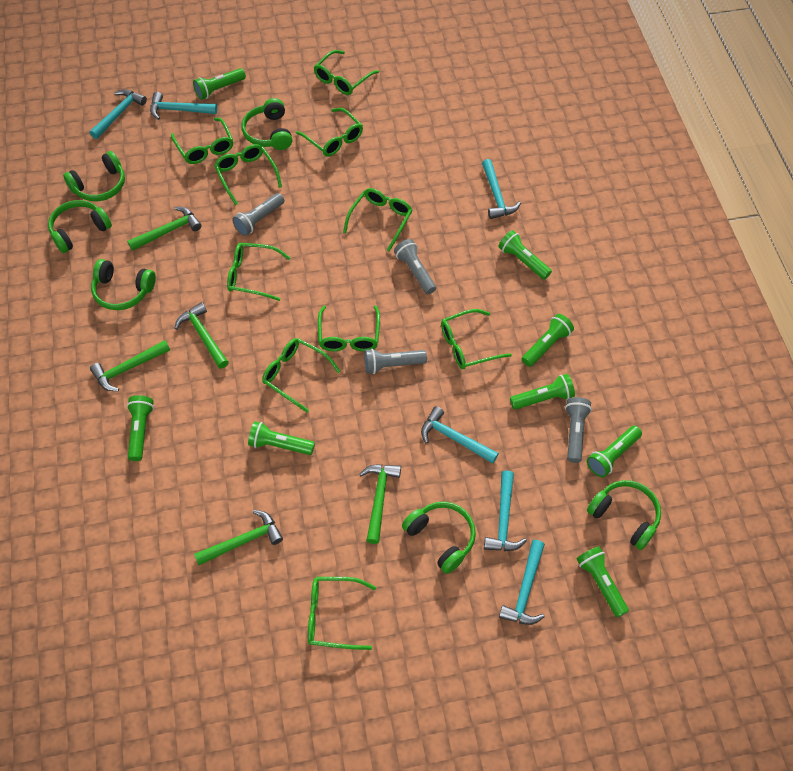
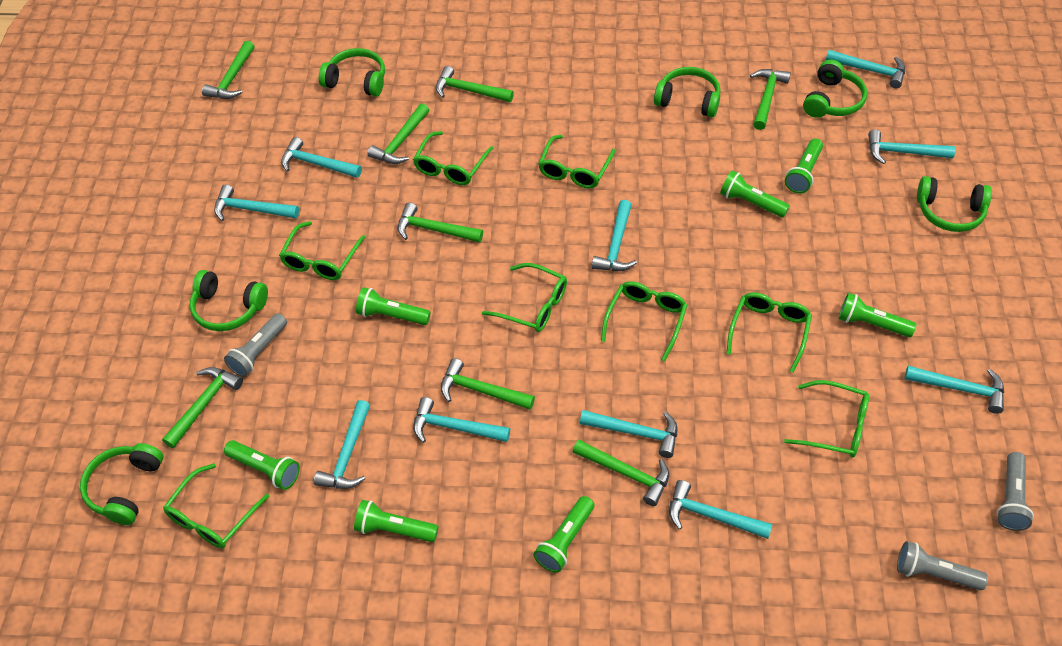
green flashlight: 8 -> 7
green glasses: 10 -> 8
green hammer: 5 -> 8
grey flashlight: 4 -> 3
turquoise hammer: 6 -> 10

